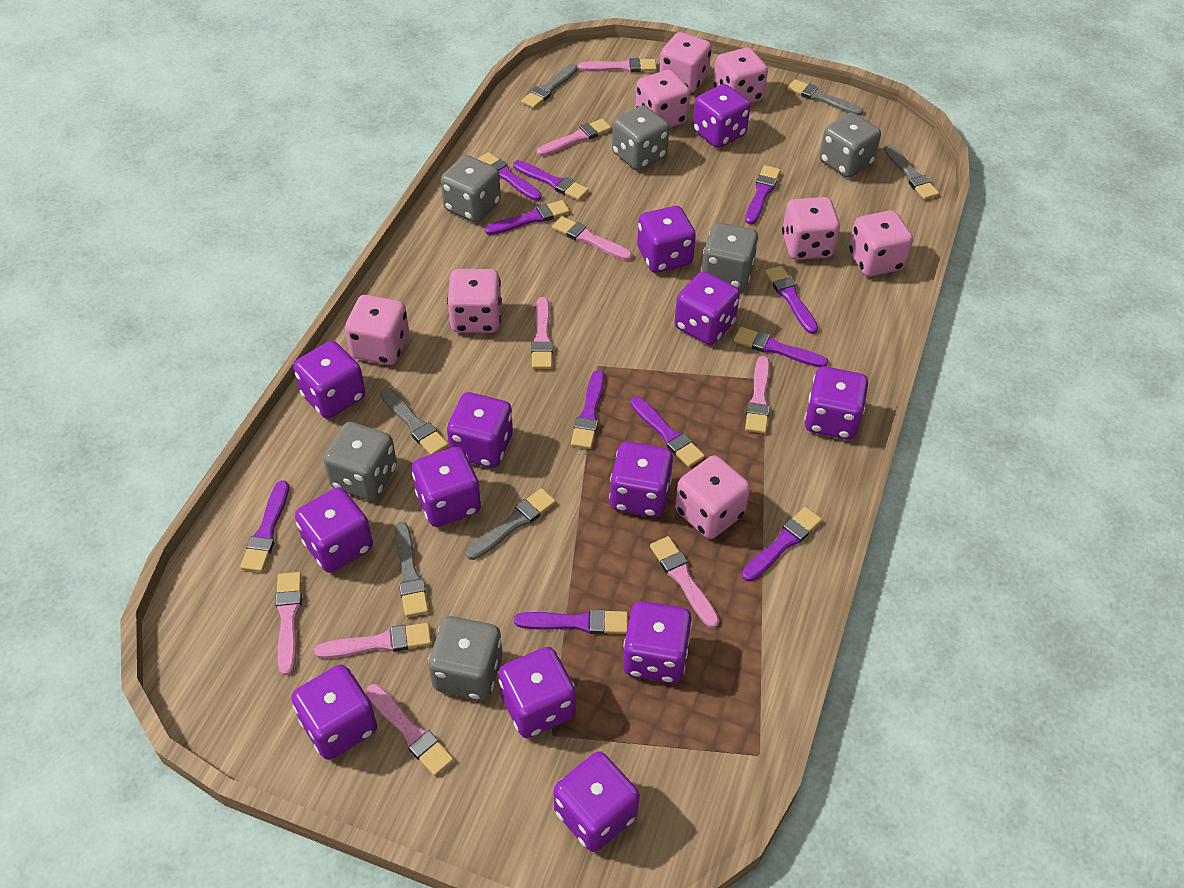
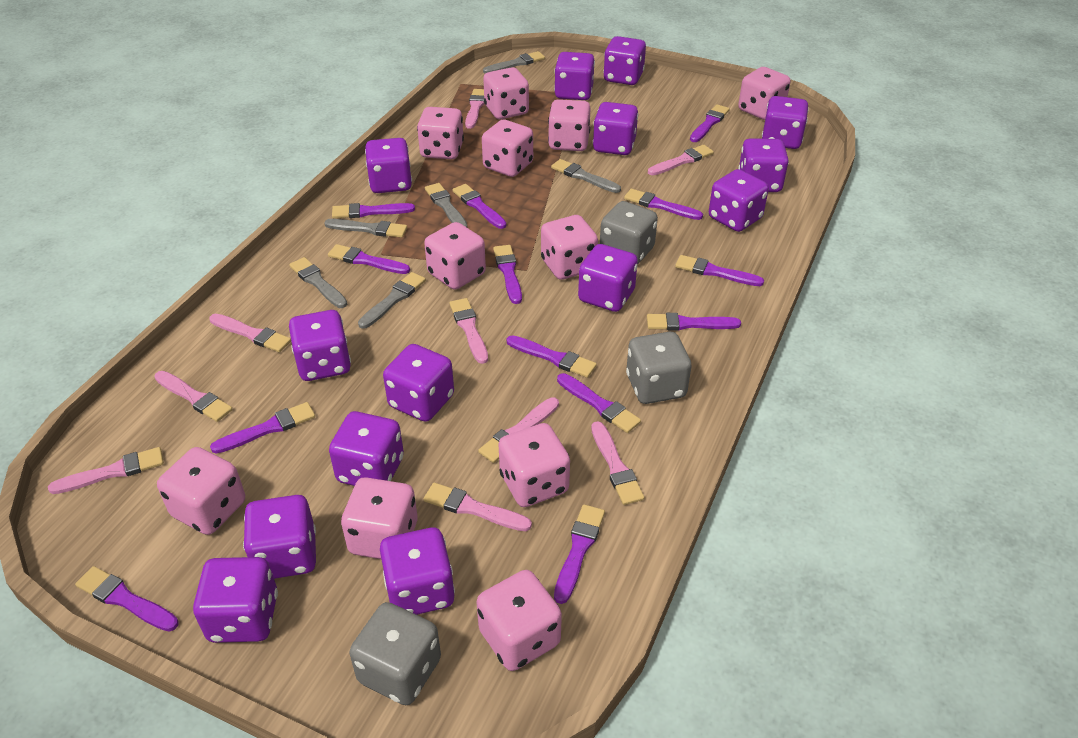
grey dice: 6 -> 3
pink dice: 8 -> 11
purple brush: 11 -> 13
purple dice: 13 -> 14

